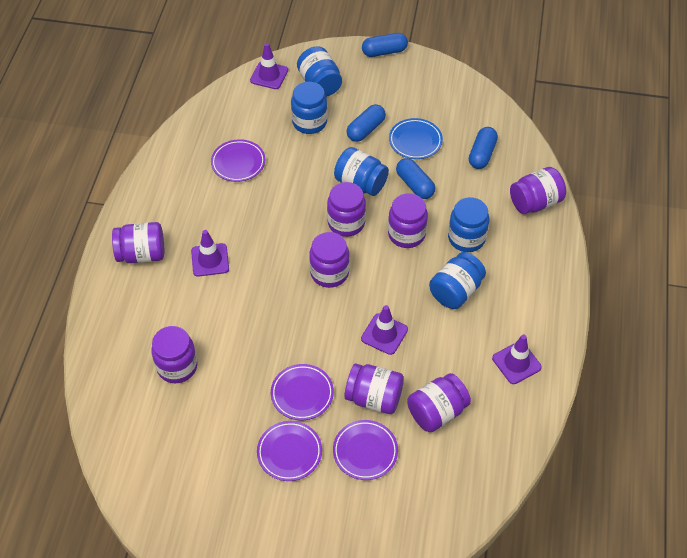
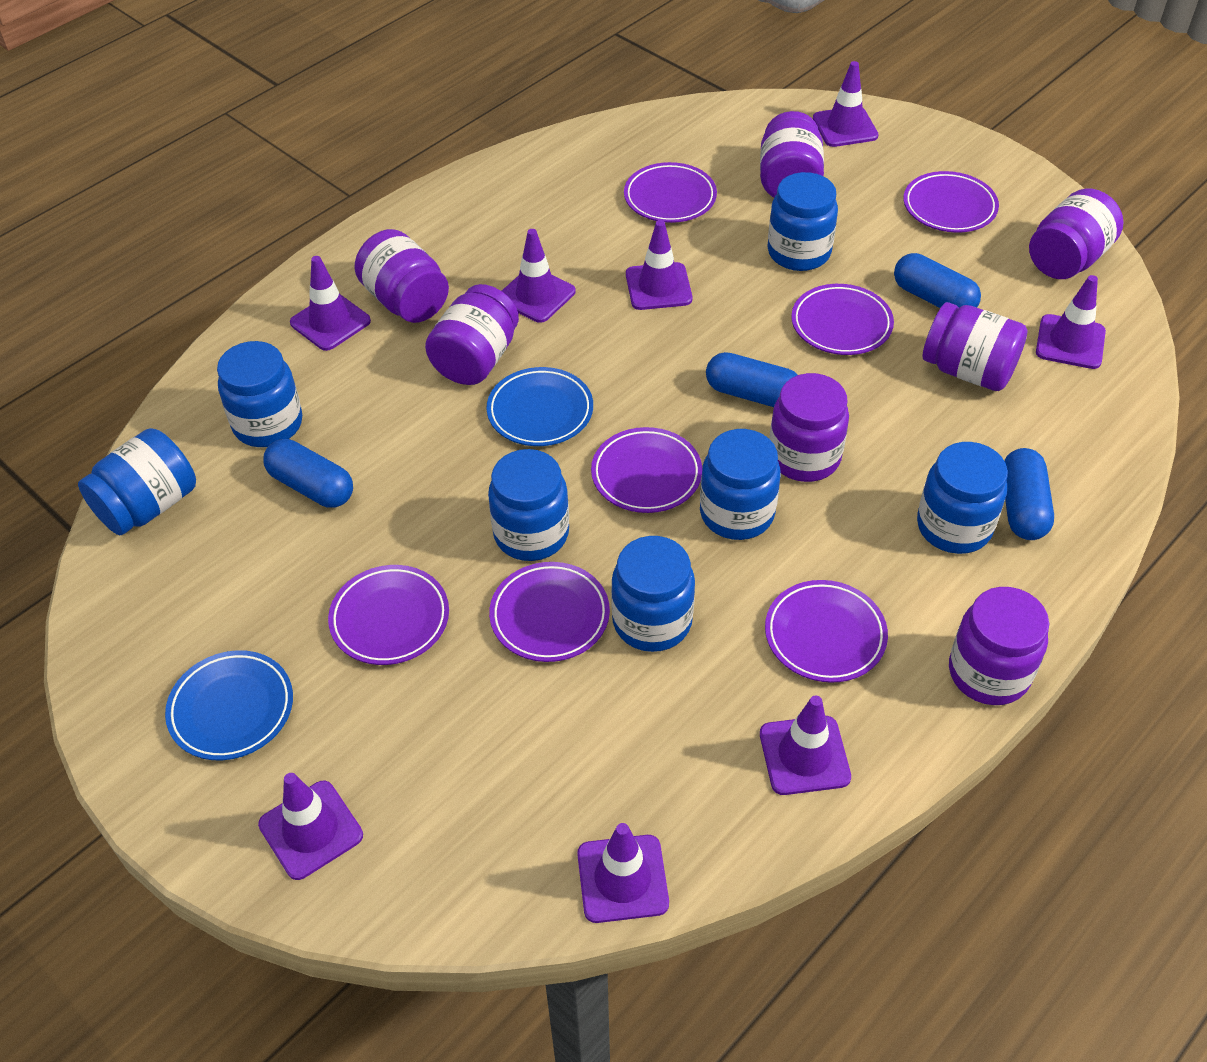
blue jar: 5 -> 7
blue plate: 1 -> 2
purple jar: 8 -> 7
purple plate: 4 -> 7
purple traffic cone: 4 -> 8

